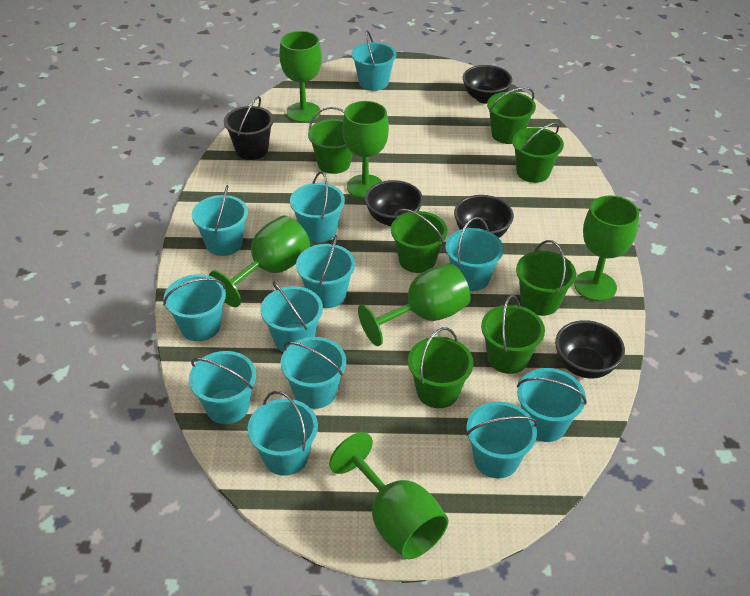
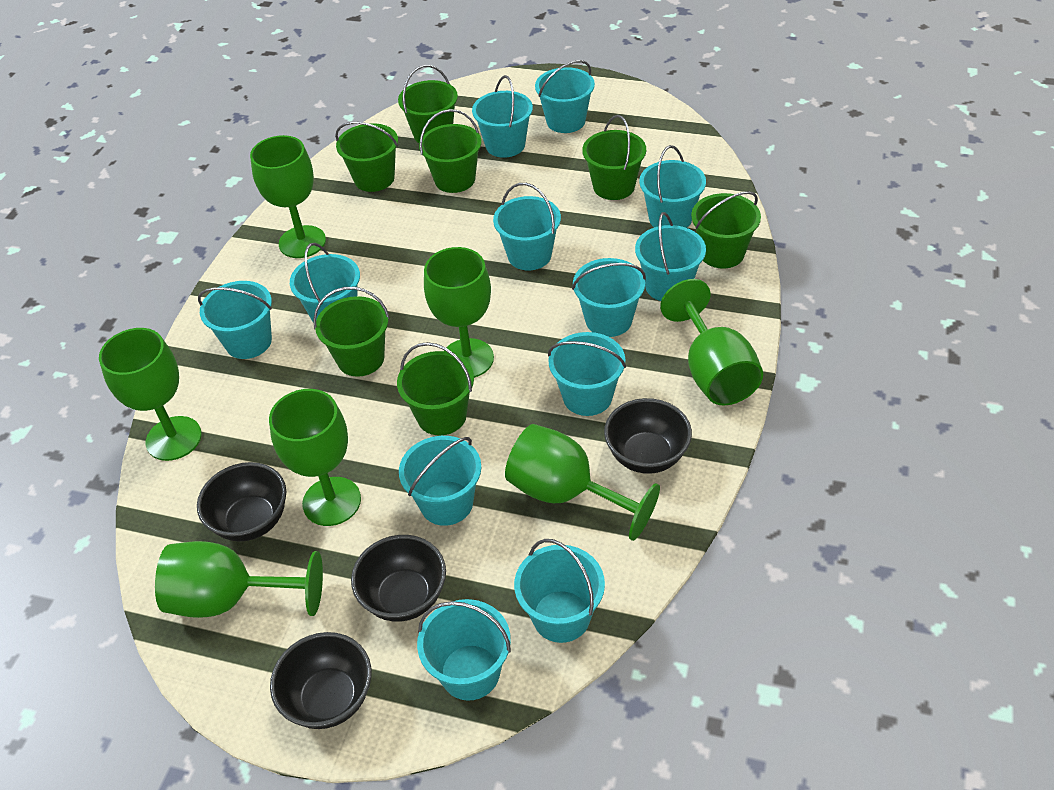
black bucket: 1 -> 0
green goblet: 6 -> 7

